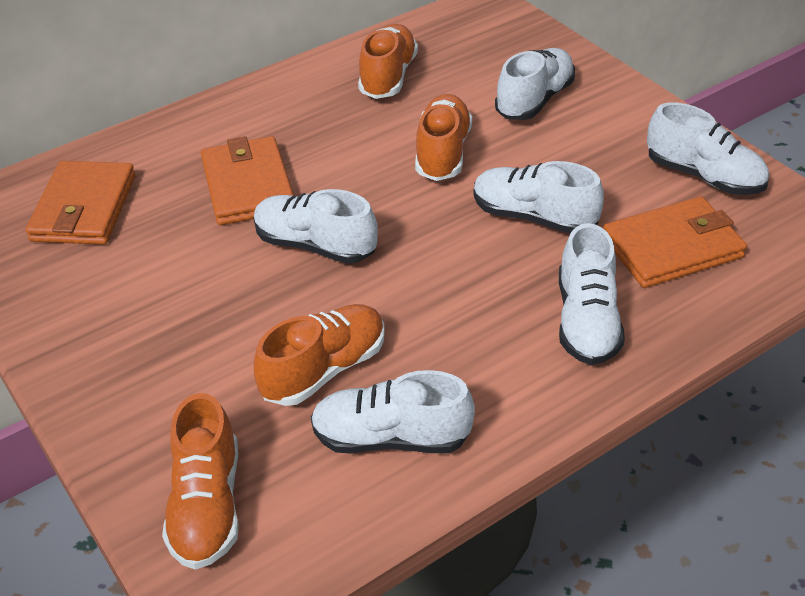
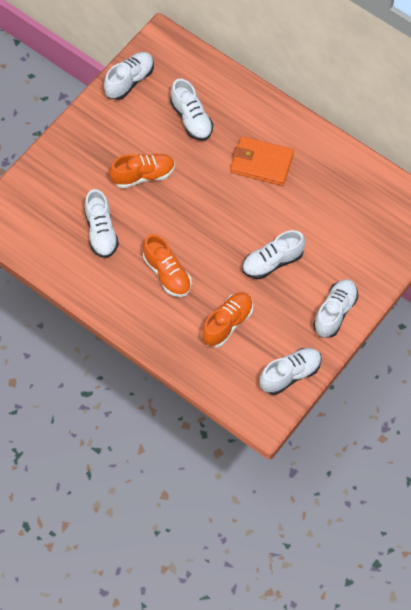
orange shoe: 4 -> 3
orange wallet: 3 -> 1

